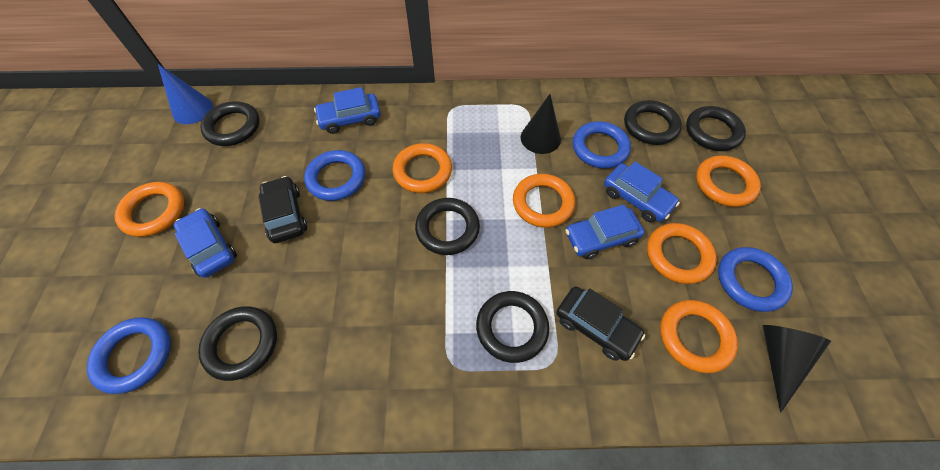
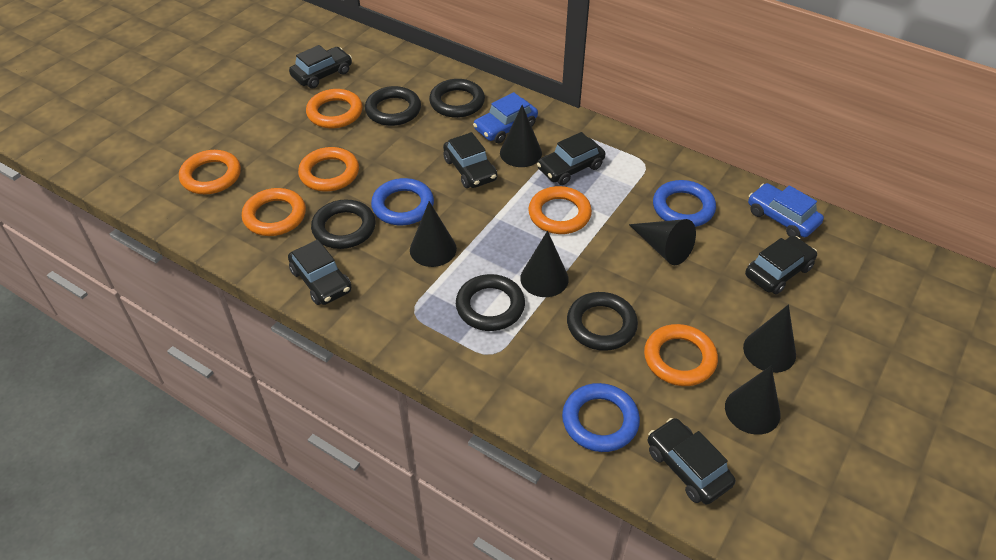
black car: 2 -> 6
black cone: 2 -> 6
black ring: 6 -> 5
blue car: 4 -> 2
blue cone: 1 -> 0
blue ring: 4 -> 3

